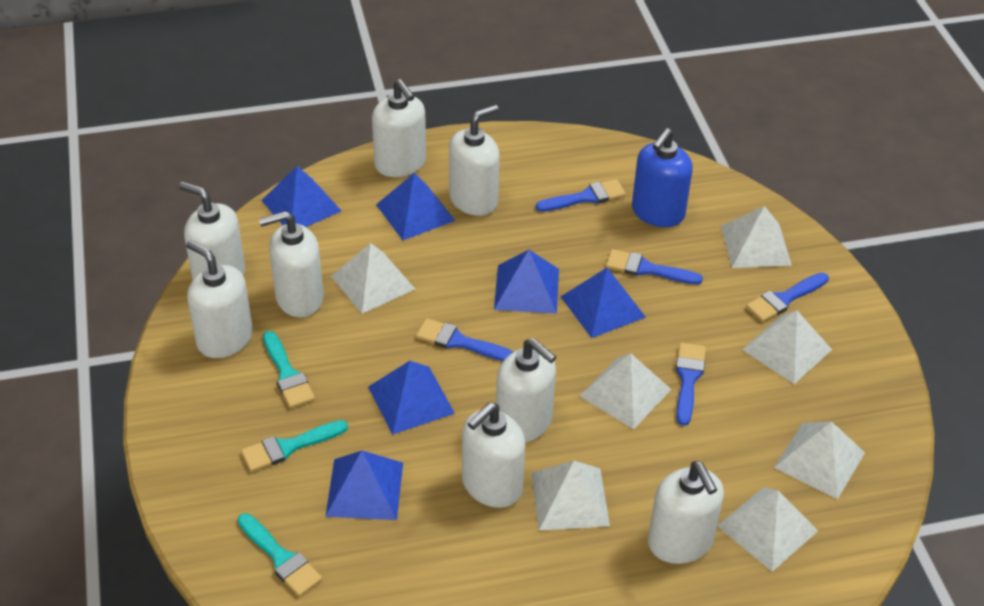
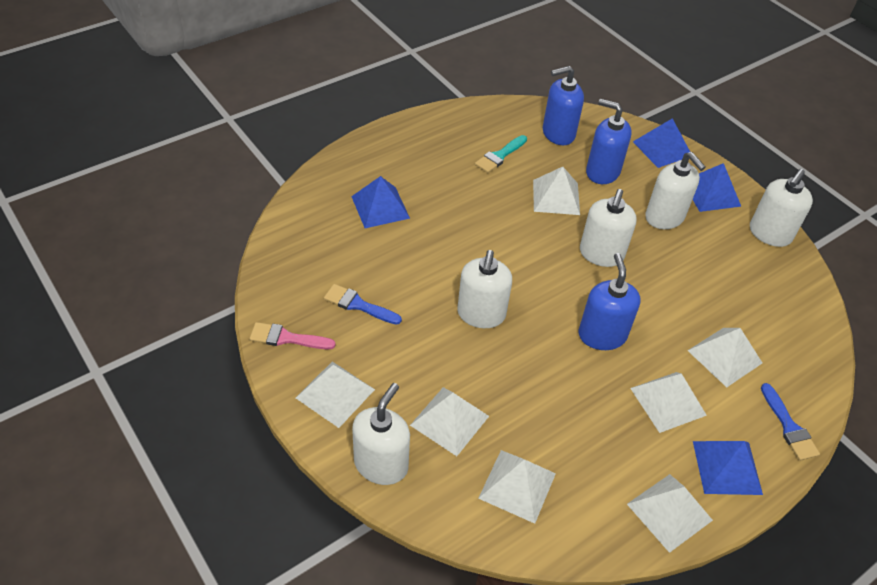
blue brush: 5 -> 2
blue pyramid: 6 -> 4
blue soap dispenser: 1 -> 3
pink brush: 0 -> 1
turquoise brush: 3 -> 1
white soap dispenser: 8 -> 5

